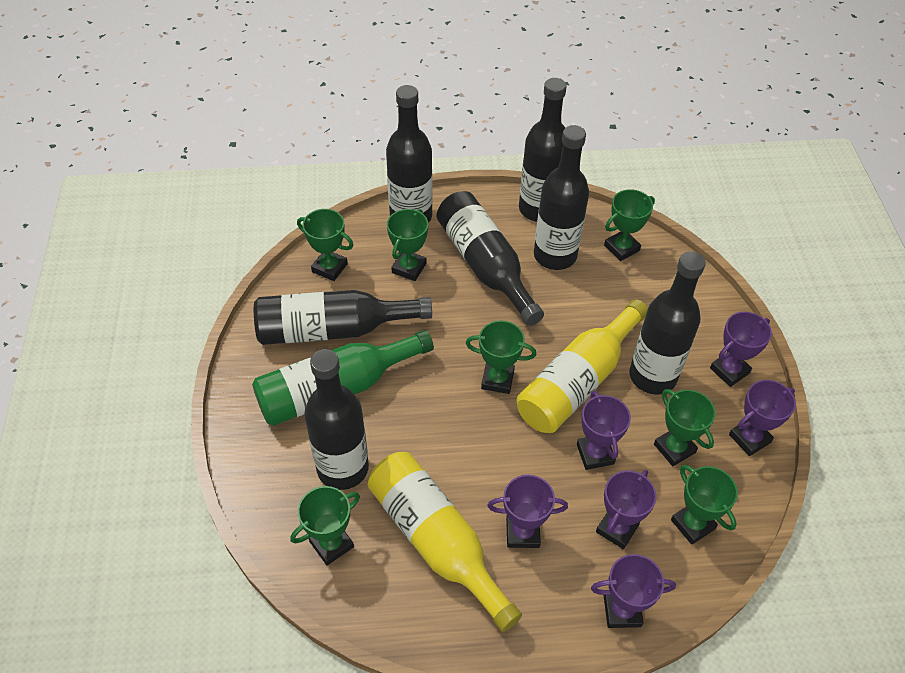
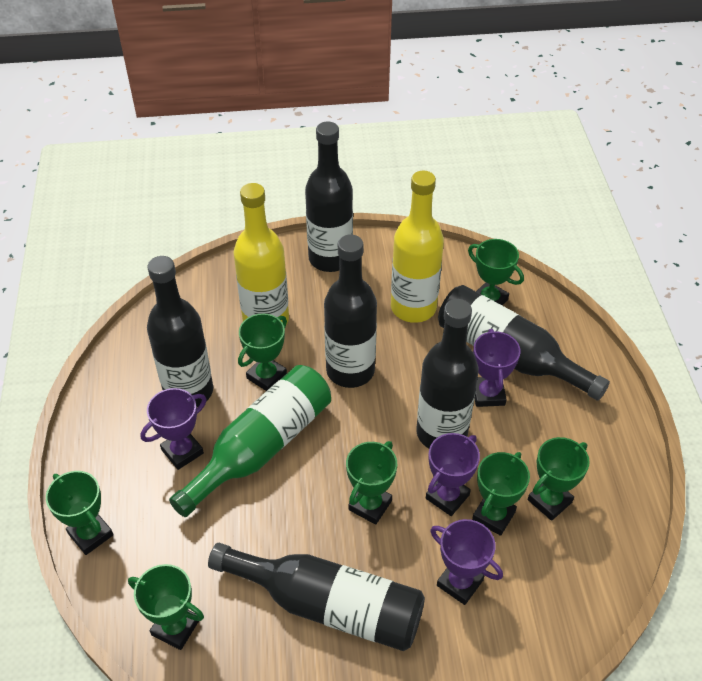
black bottle: 7 -> 6
purple trophy: 6 -> 4

